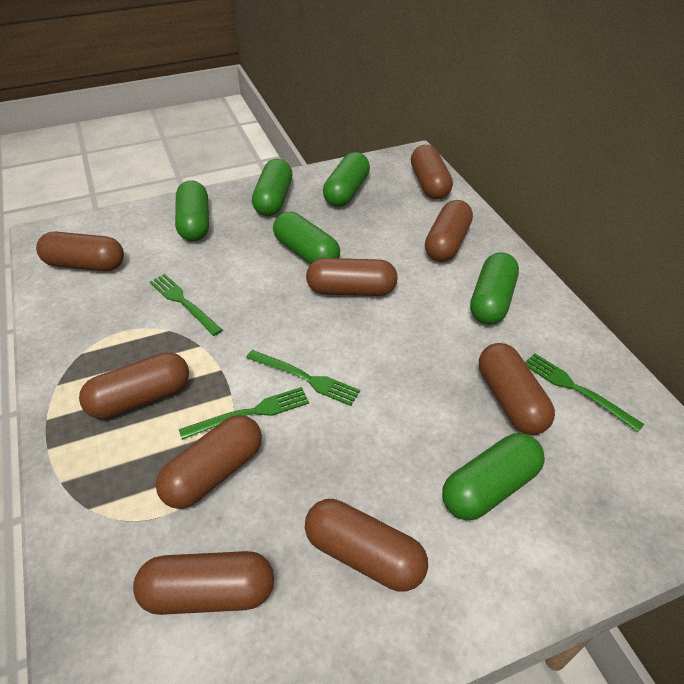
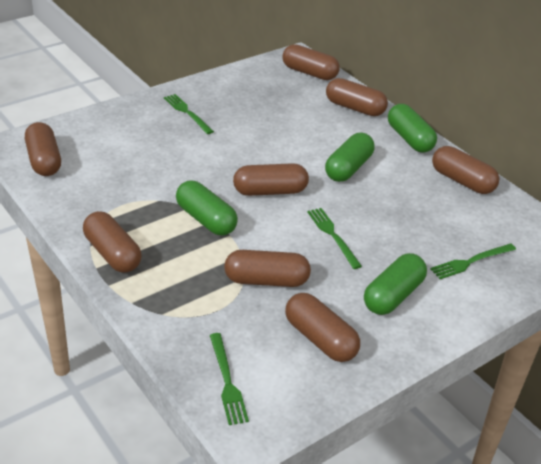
brown capsule: 9 -> 8
green capsule: 6 -> 4

